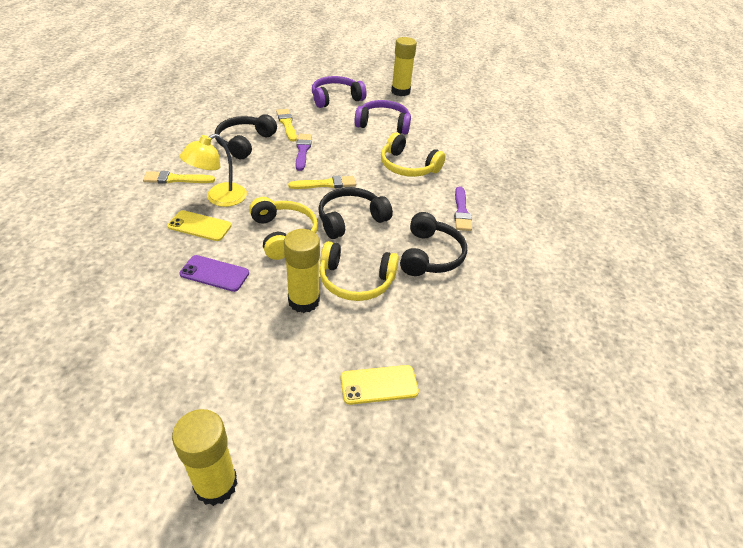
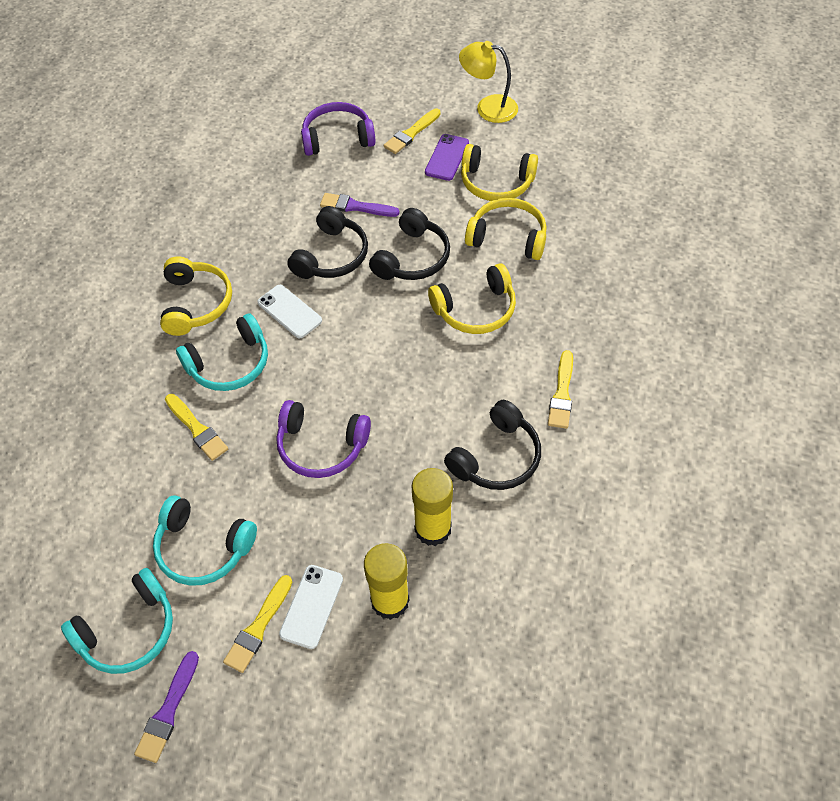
turquoise headphones: 0 -> 3
white phone: 0 -> 2
yellow brush: 3 -> 4
yellow glue stick: 3 -> 2
yellow headphones: 3 -> 4
yellow phone: 2 -> 0

